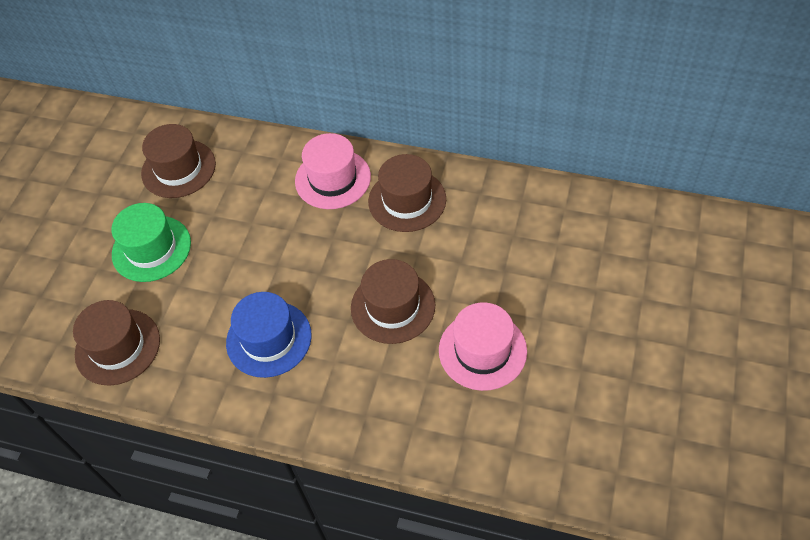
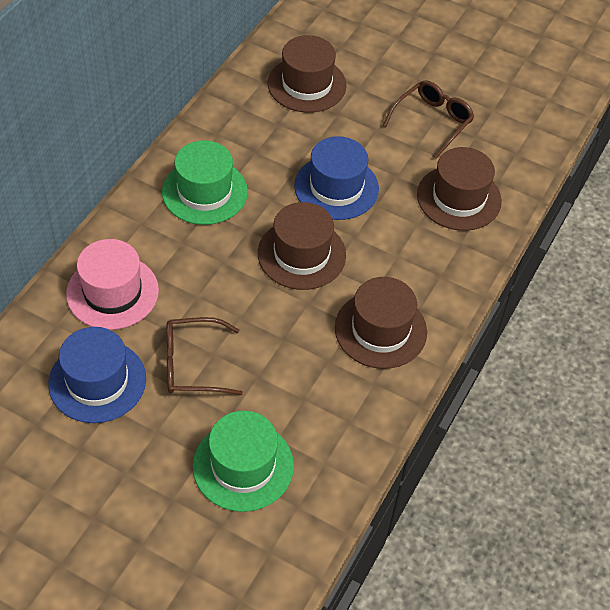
blue hat: 1 -> 2
brown glasses: 0 -> 2
green hat: 1 -> 2
pink hat: 2 -> 1

